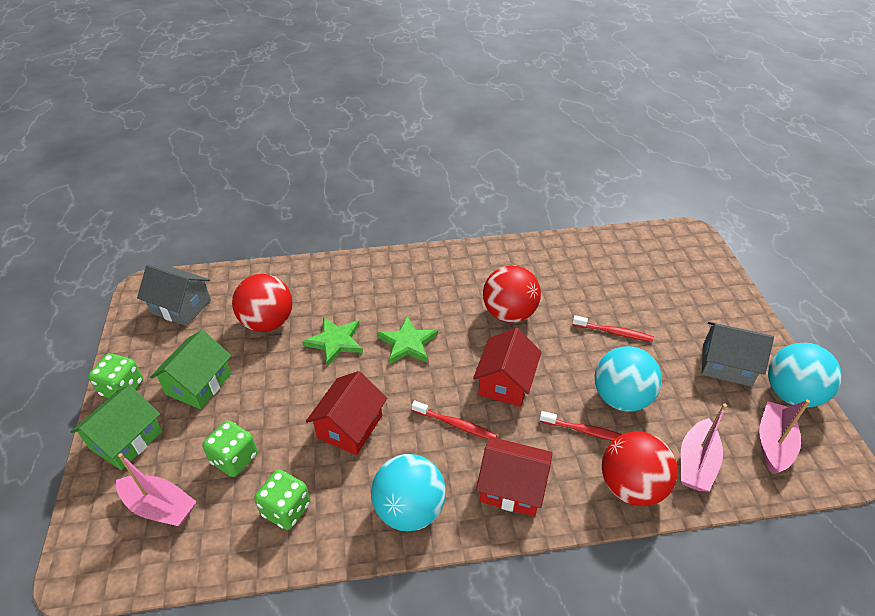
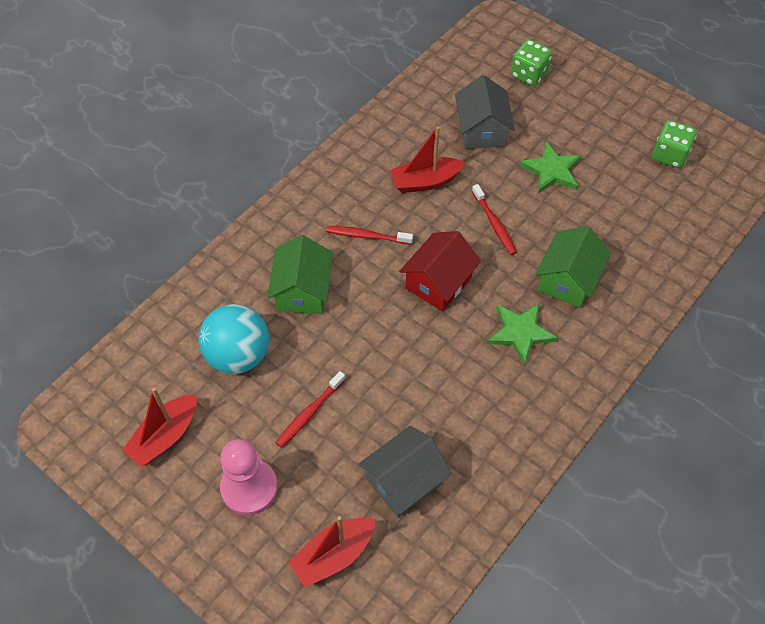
green dice: 3 -> 2
pink boat: 3 -> 0
pink pawn: 0 -> 1
red ball: 3 -> 0
red boat: 0 -> 3
red house: 3 -> 1
turquoise ball: 3 -> 1

